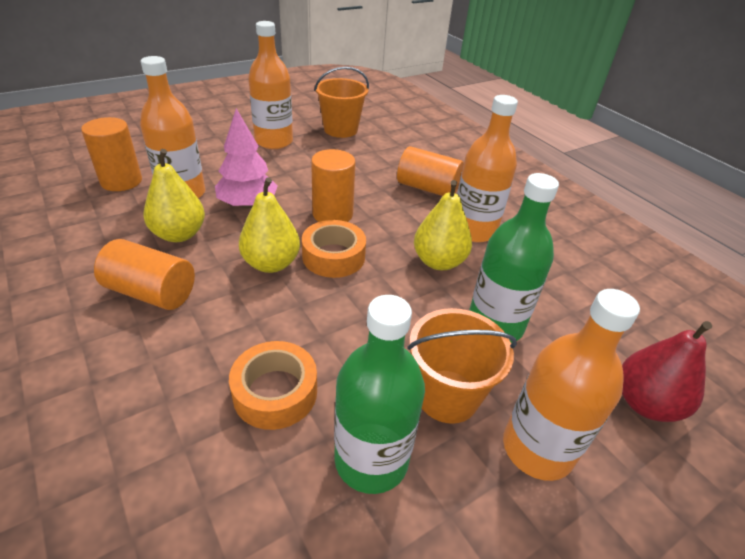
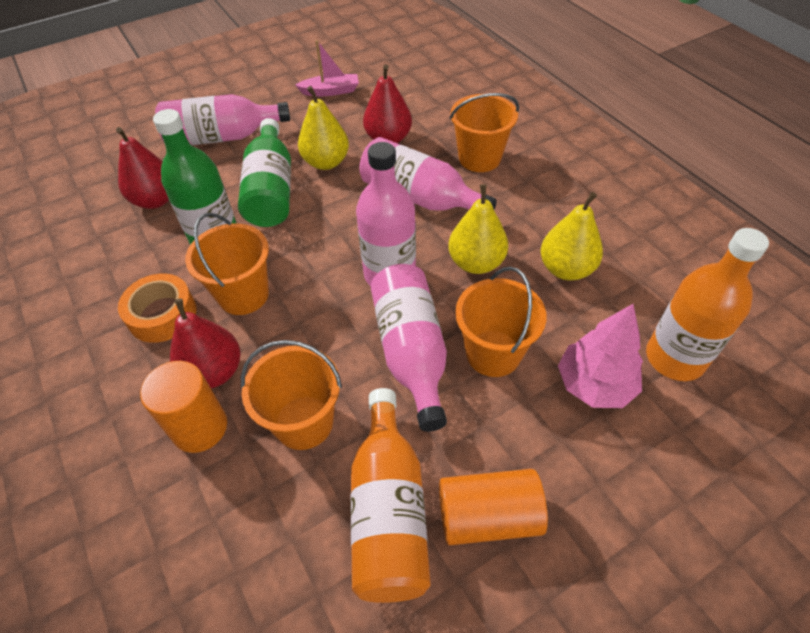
orange bottle: 4 -> 2
orange bucket: 2 -> 4
orange cylinder: 4 -> 2
orange tape: 2 -> 1
pink boat: 0 -> 1
pink bottle: 0 -> 4
red pear: 1 -> 3

